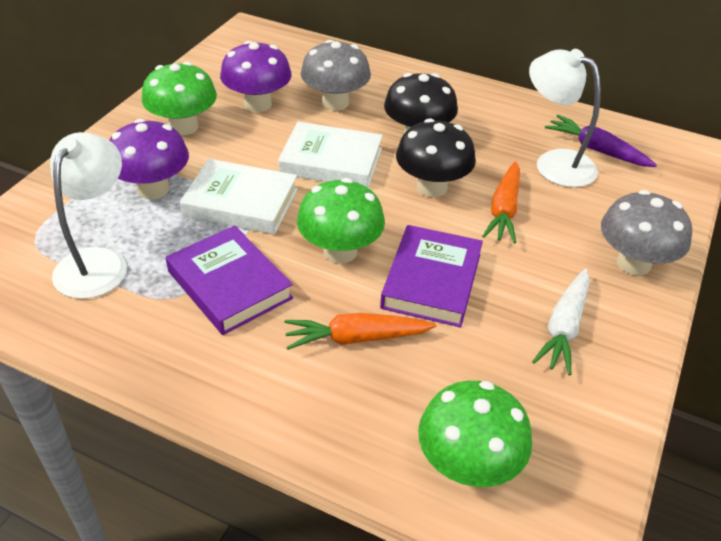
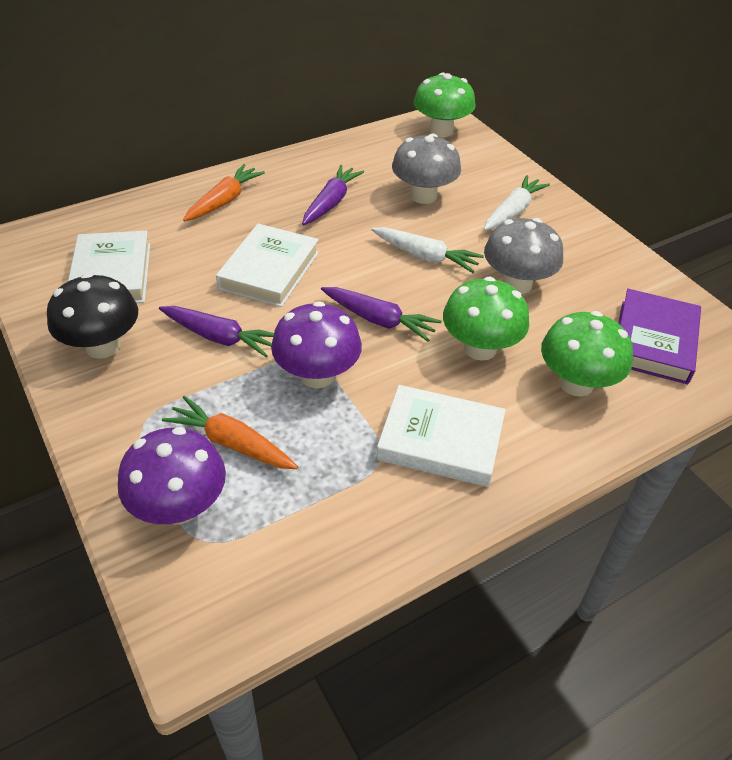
black mushroom: 2 -> 1
purple book: 2 -> 1
purple carrot: 1 -> 3
white book: 2 -> 3
white carrot: 1 -> 2
white lamp: 2 -> 0

